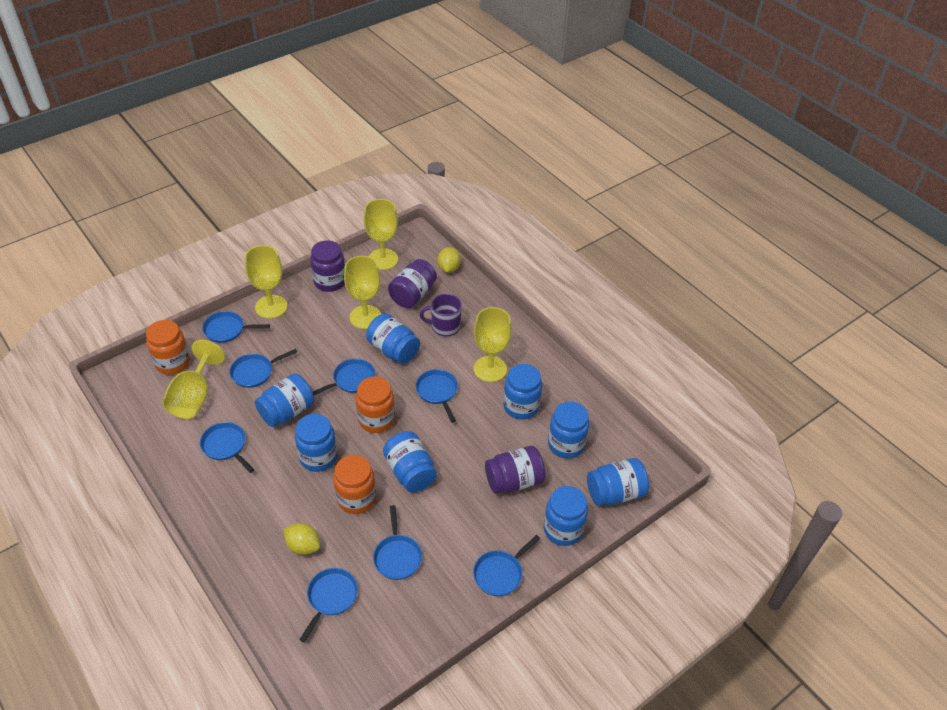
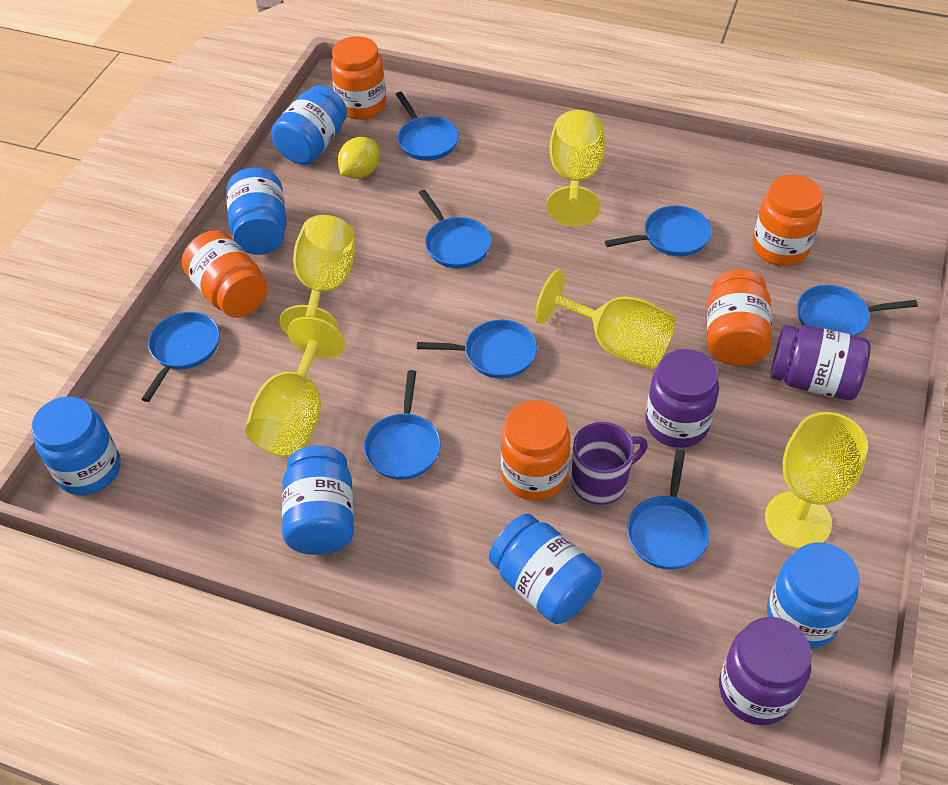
blue jar: 8 -> 6
orange jar: 3 -> 5
yellow lemon: 2 -> 1

